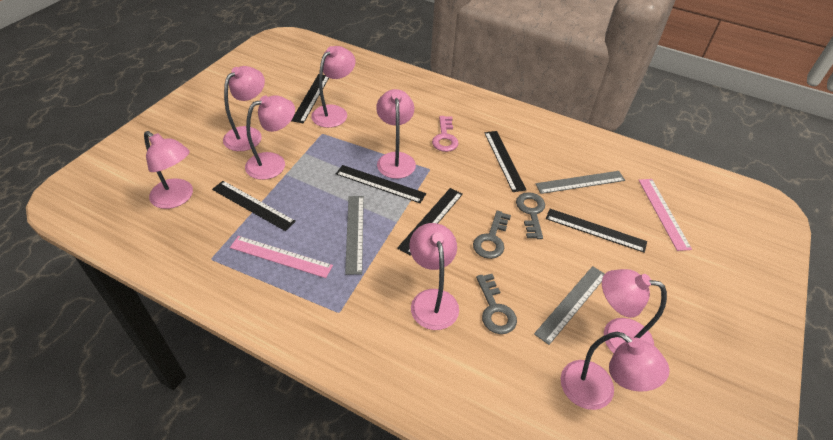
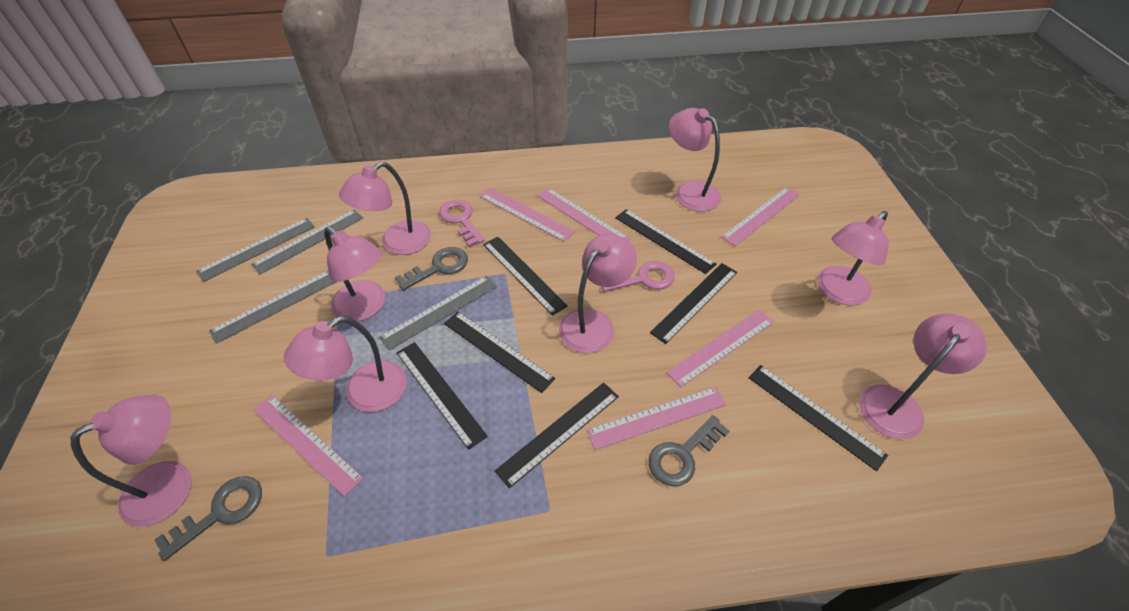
black ruler: 6 -> 7
grey ruler: 3 -> 4
pink key: 1 -> 2
pink ruler: 2 -> 6

